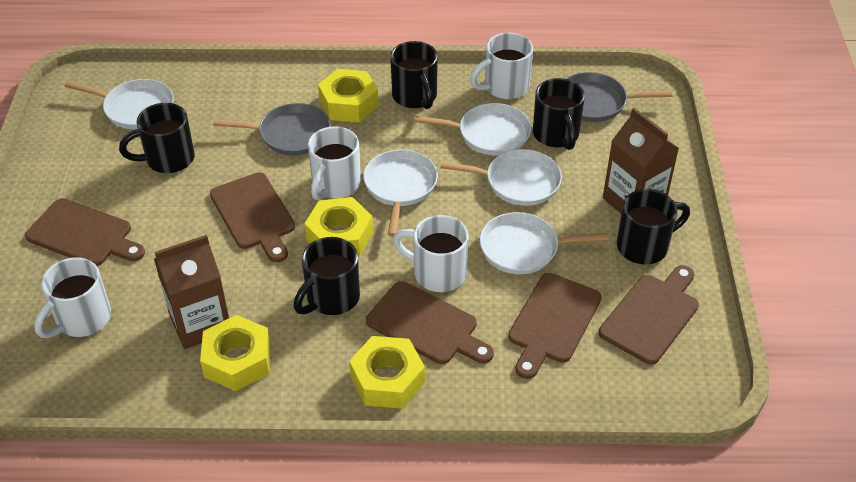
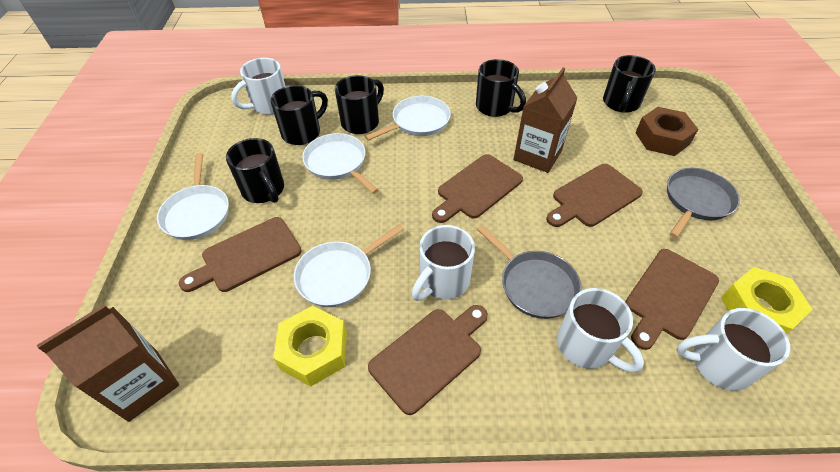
brown nut: 0 -> 1
white pan: 5 -> 4
yellow nut: 4 -> 2

